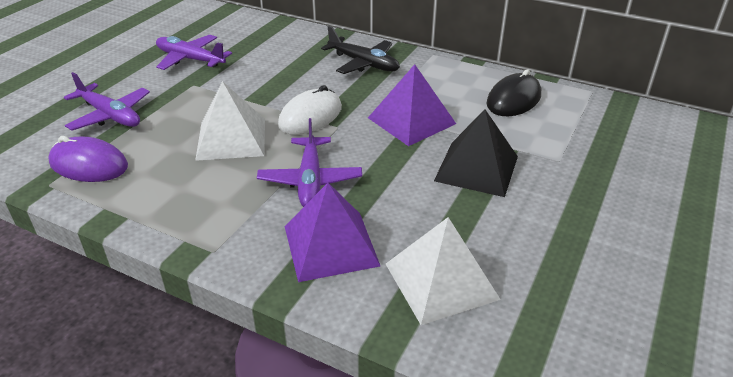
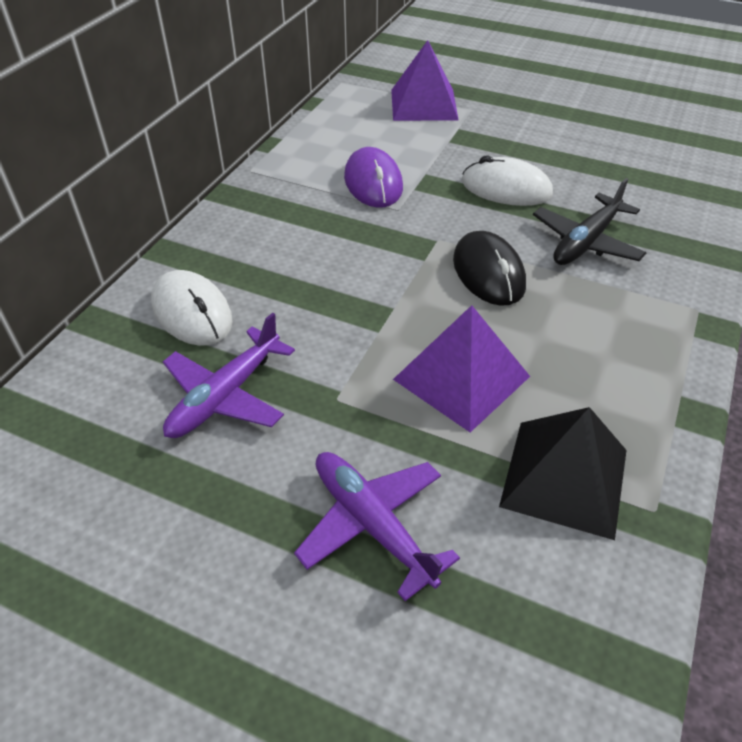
purple plane: 3 -> 2
white mouse: 1 -> 2
white pyramid: 2 -> 0

